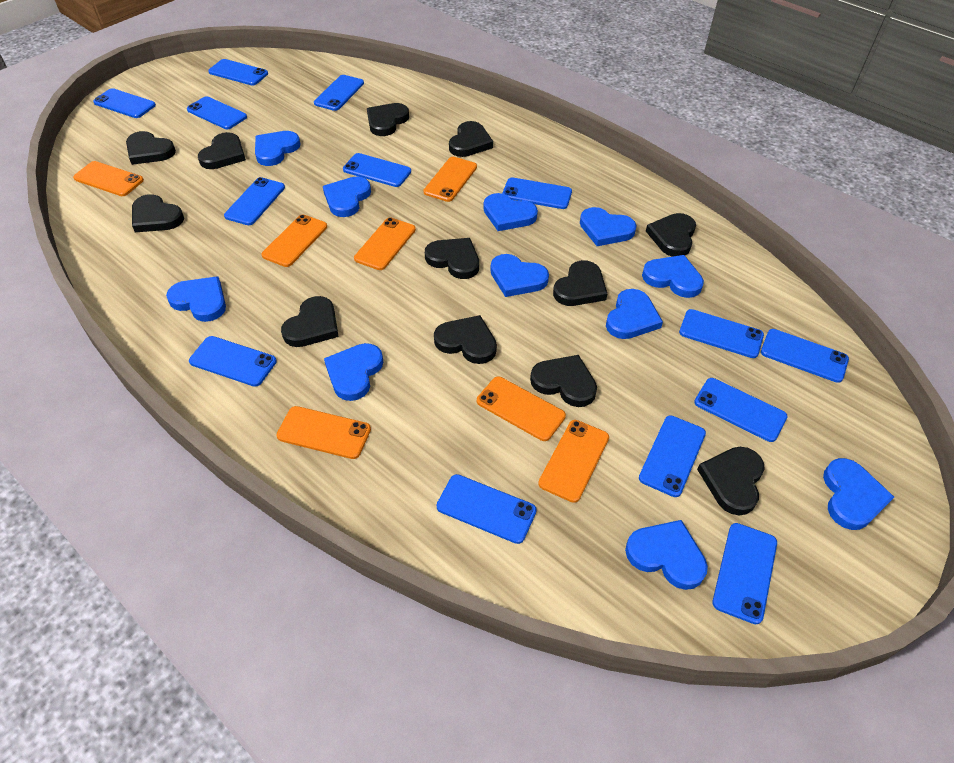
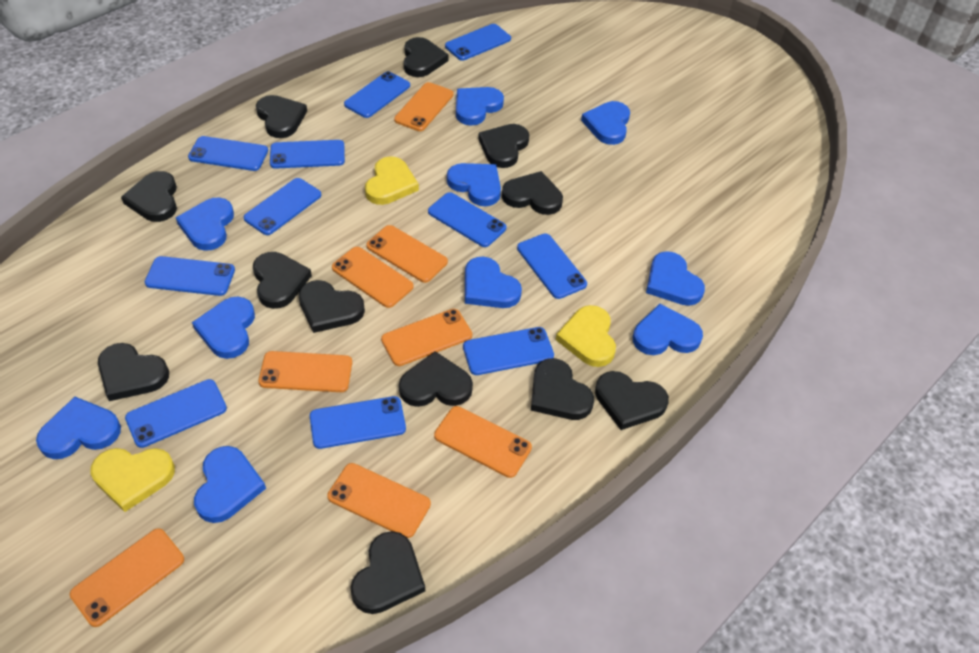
blue heart: 11 -> 10
blue phone: 14 -> 11
orange phone: 7 -> 8
yellow heart: 0 -> 3

